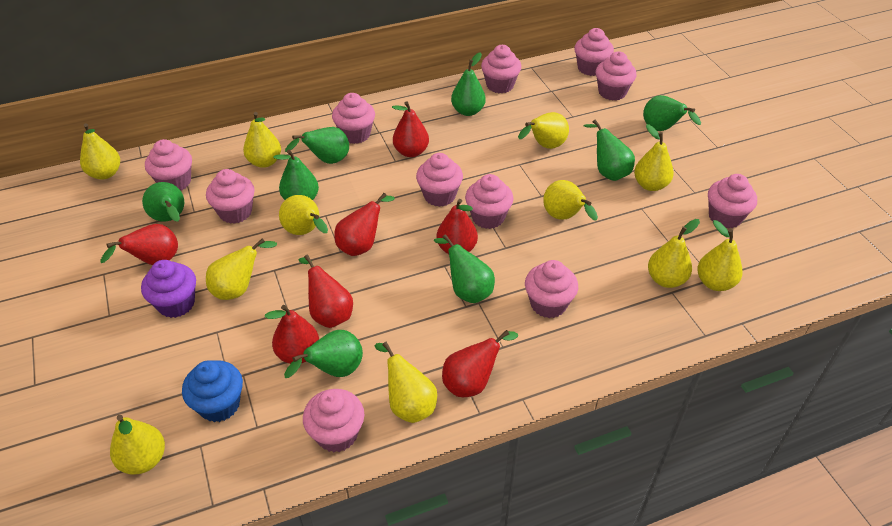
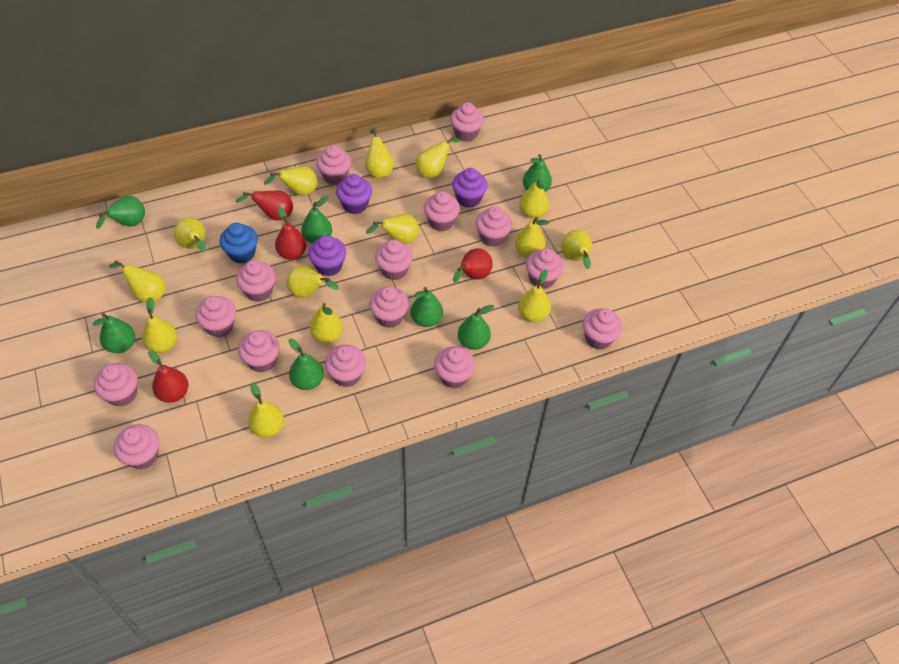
green pear: 8 -> 7
pink cupcake: 11 -> 15
purple cupcake: 1 -> 3
red pear: 7 -> 4
yellow pear: 11 -> 14

